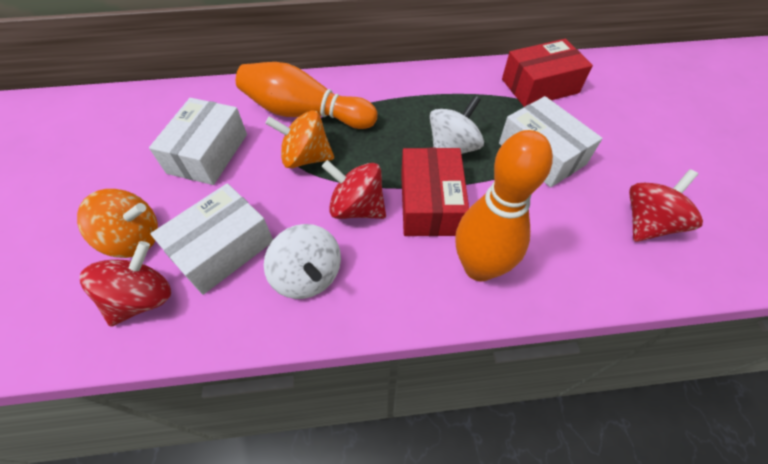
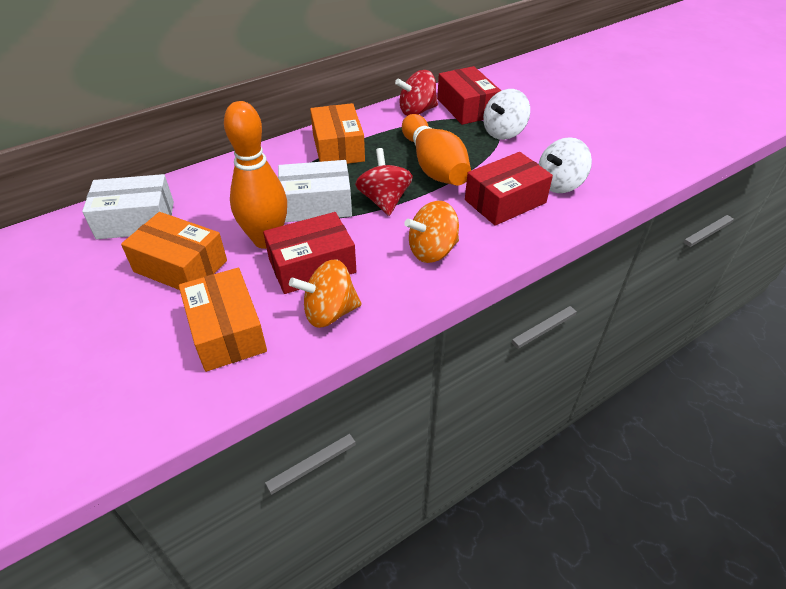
orange box: 0 -> 3
red box: 2 -> 3
red spinning top: 3 -> 2
white box: 3 -> 2

